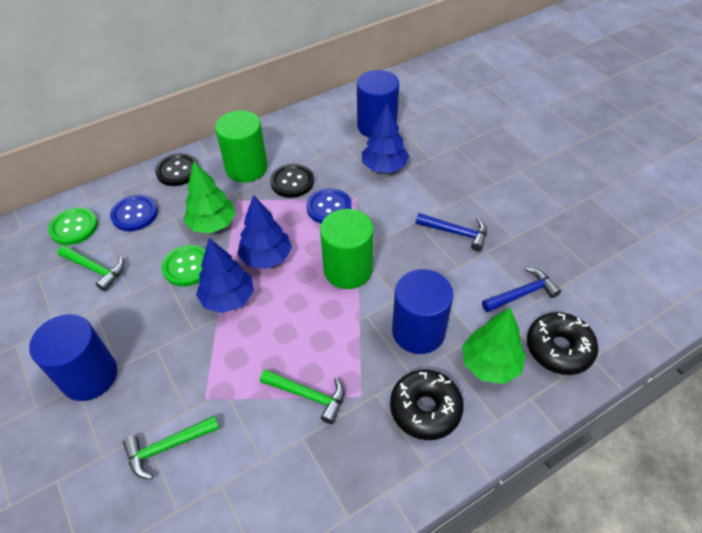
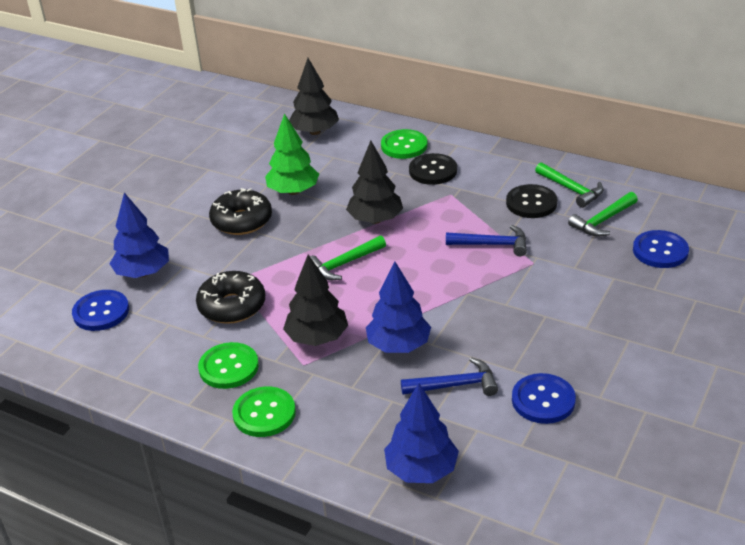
black tree: 0 -> 3
blue button: 2 -> 3
blue cylinder: 3 -> 0
green button: 2 -> 3
green cylinder: 2 -> 0
green tree: 2 -> 1

